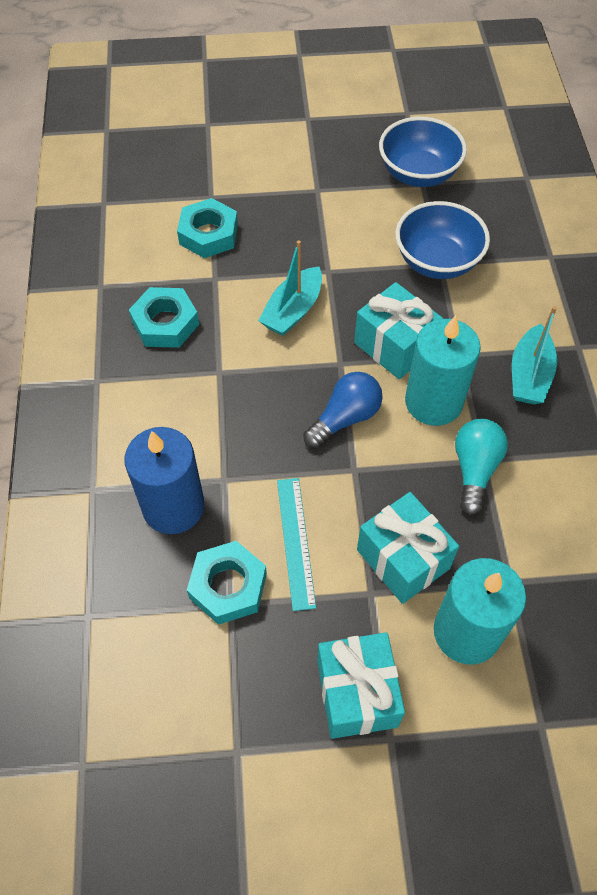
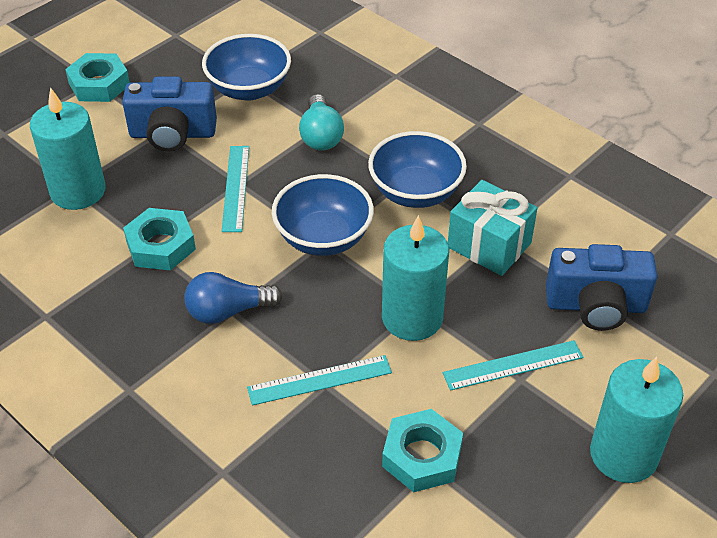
blue bowl: 2 -> 3
blue camera: 0 -> 2
blue candle: 1 -> 0
turquoise boat: 2 -> 0
turquoise candle: 2 -> 3
turquoise gift: 3 -> 1
turquoise ruler: 1 -> 3

